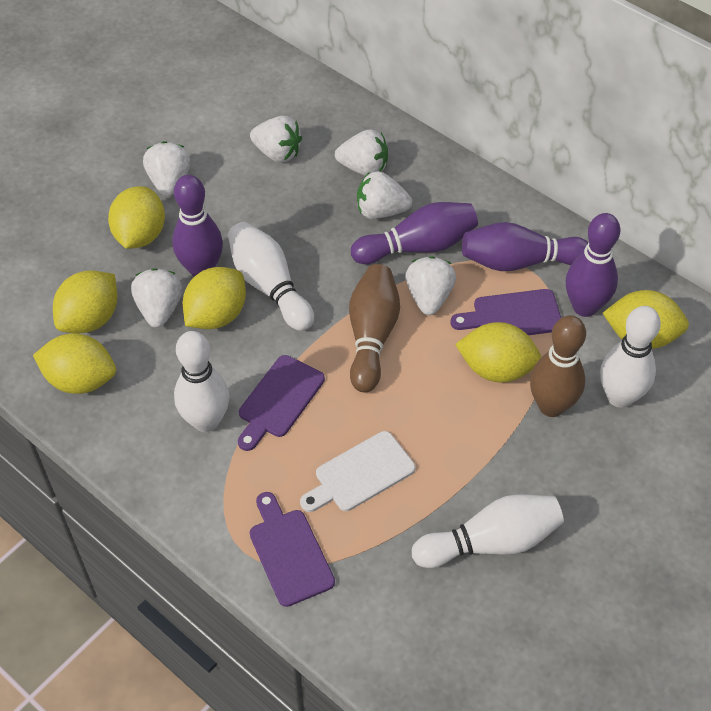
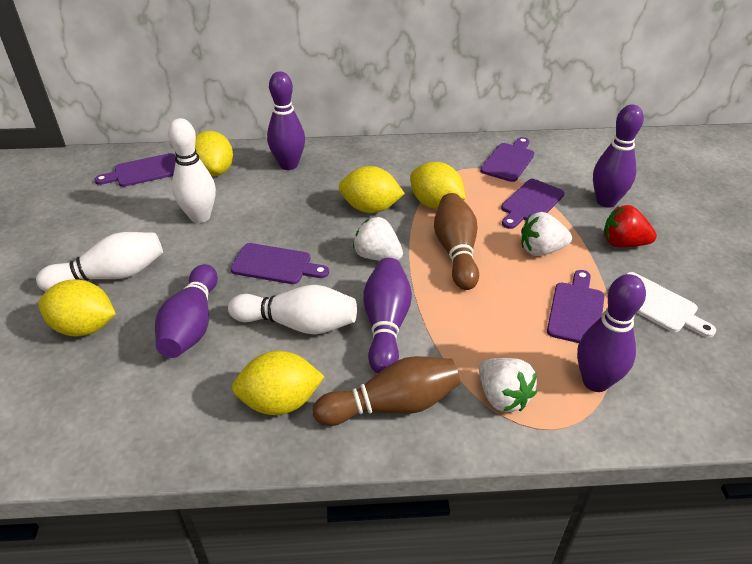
purple bowling pin: 4 -> 5
purple cutting board: 3 -> 5
red strawberry: 0 -> 1
white bowling pin: 4 -> 3
white strawberry: 6 -> 3
yellow lemon: 6 -> 5

